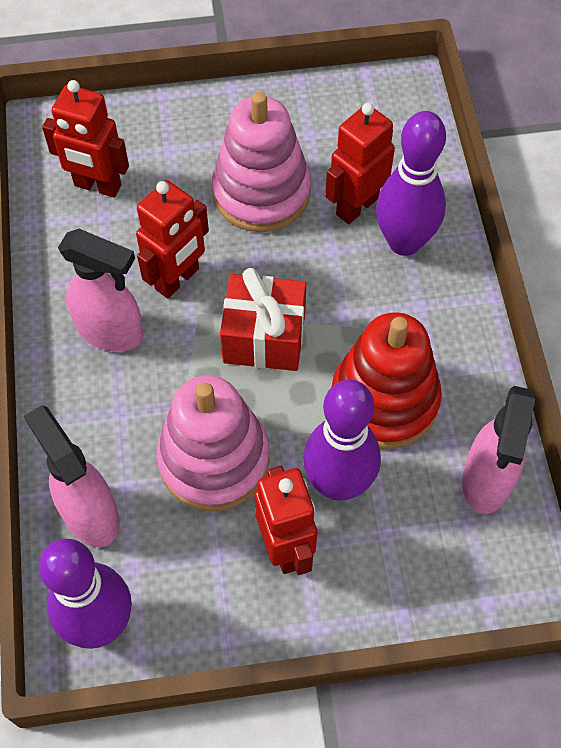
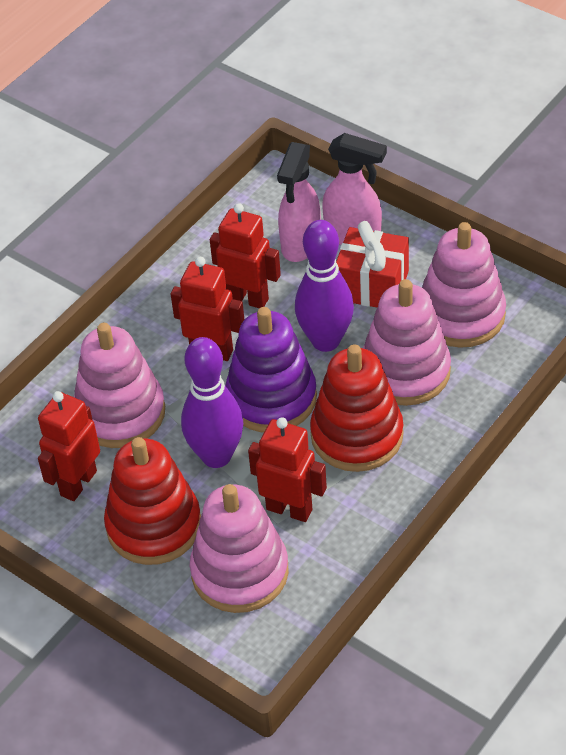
pink spray bottle: 3 -> 2
pink stacking toy: 2 -> 4
purple bowling pin: 3 -> 2
purple stacking toy: 0 -> 1
red stacking toy: 1 -> 2

